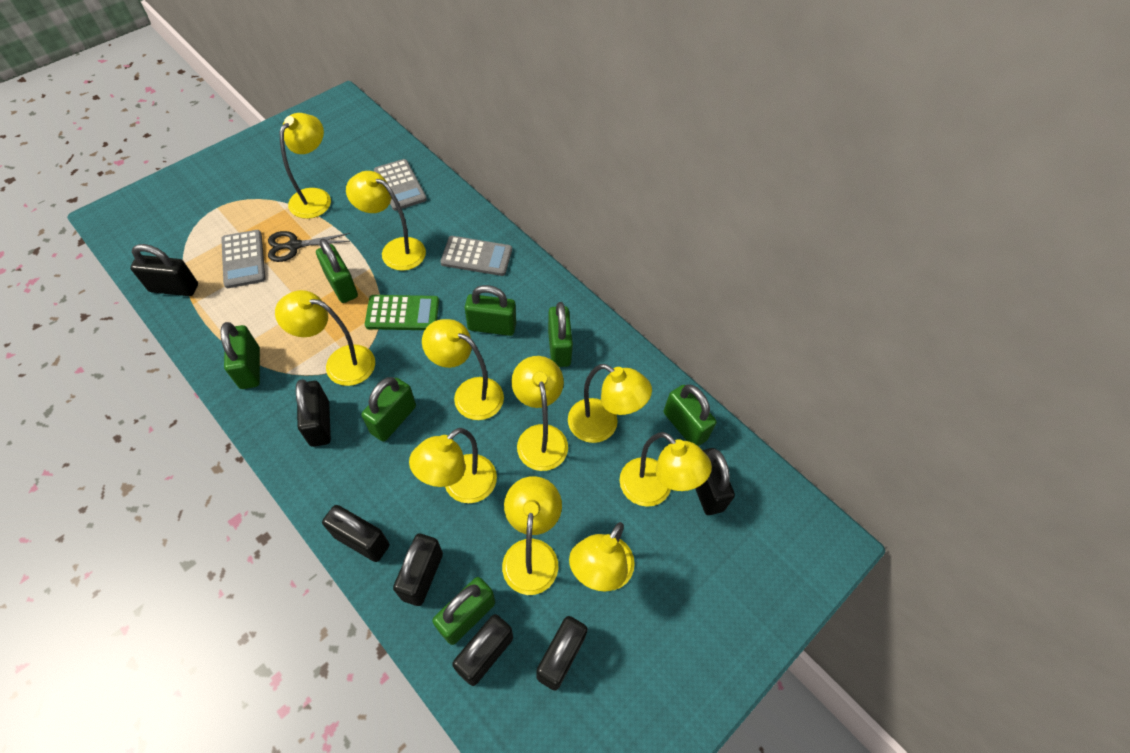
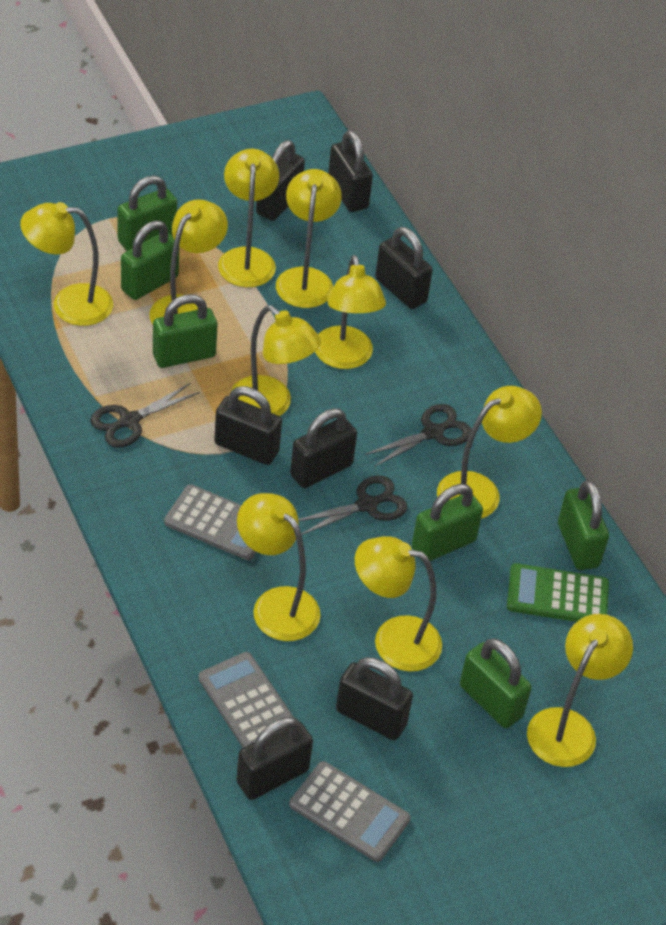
black scissors: 1 -> 3
green padlock: 7 -> 6

